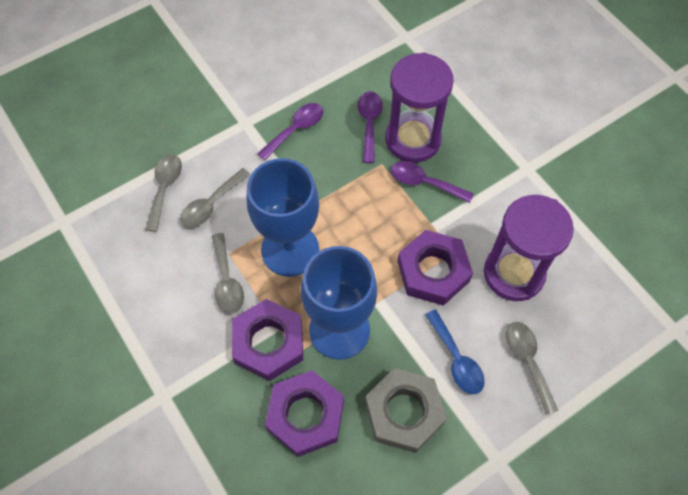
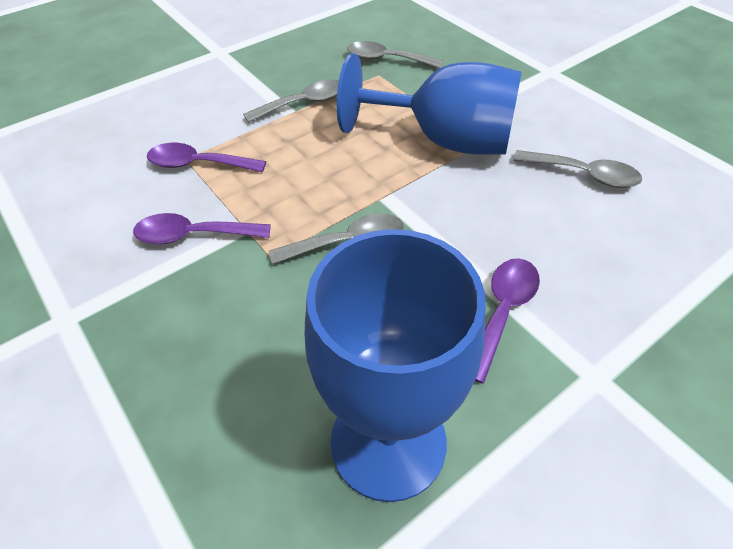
blue spoon: 1 -> 0
grey nut: 1 -> 0
purple hourglass: 2 -> 0
purple nut: 3 -> 0

